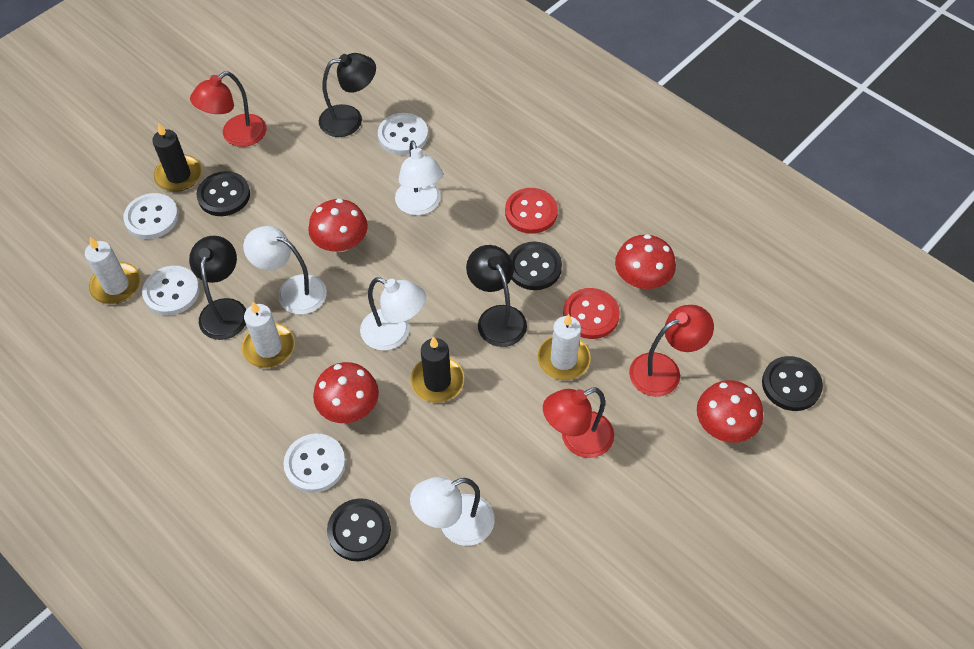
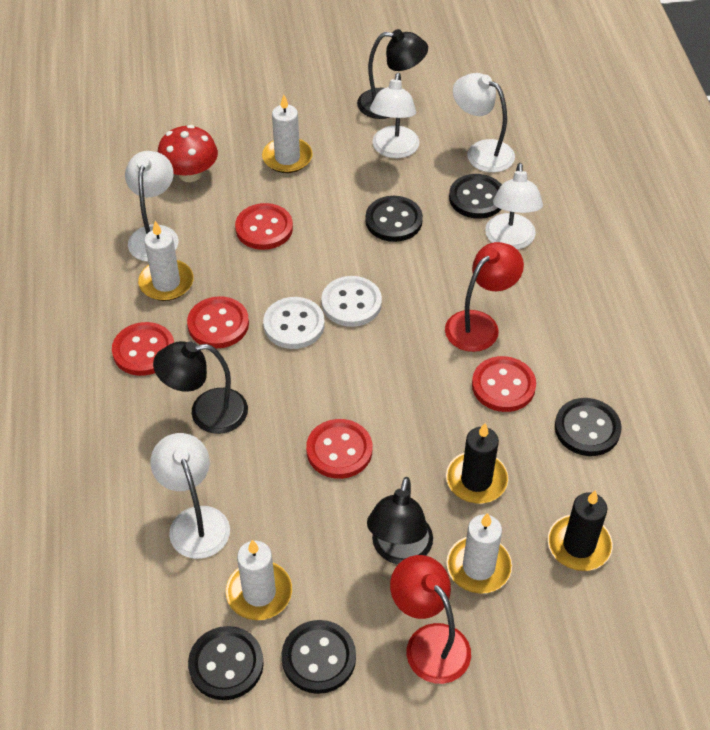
black button: 4 -> 5
red button: 2 -> 5
red lamp: 3 -> 2
red mushroom: 4 -> 1
white button: 4 -> 2
white candle: 3 -> 4
white lamp: 4 -> 5

